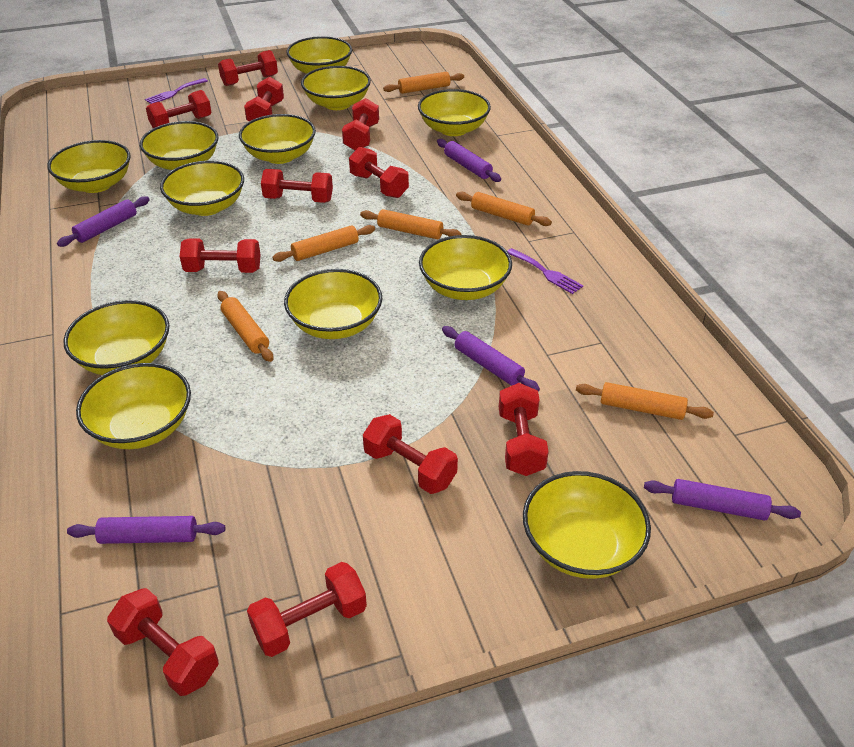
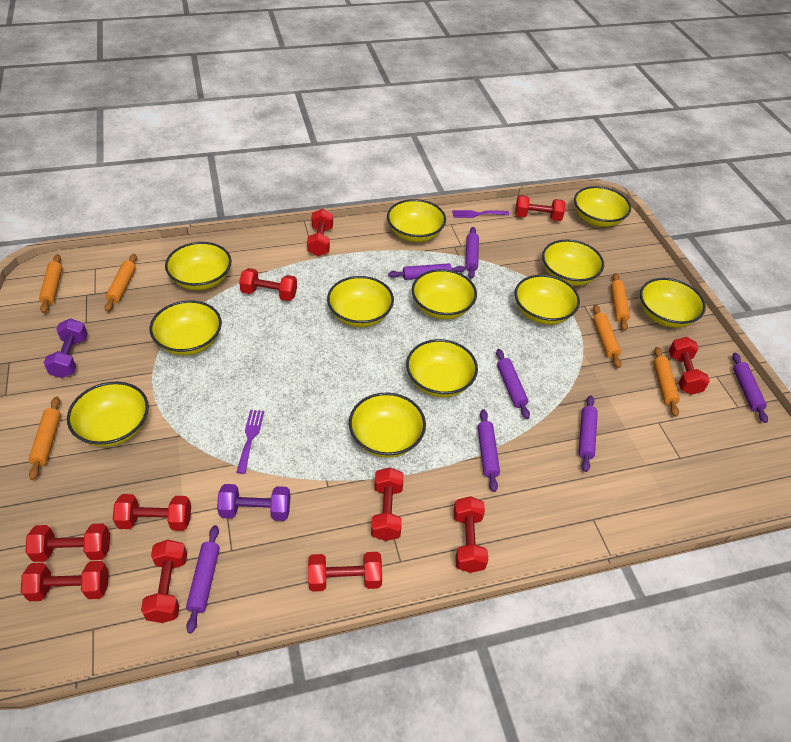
purple dumbbell: 0 -> 2
purple rolling pin: 5 -> 7

